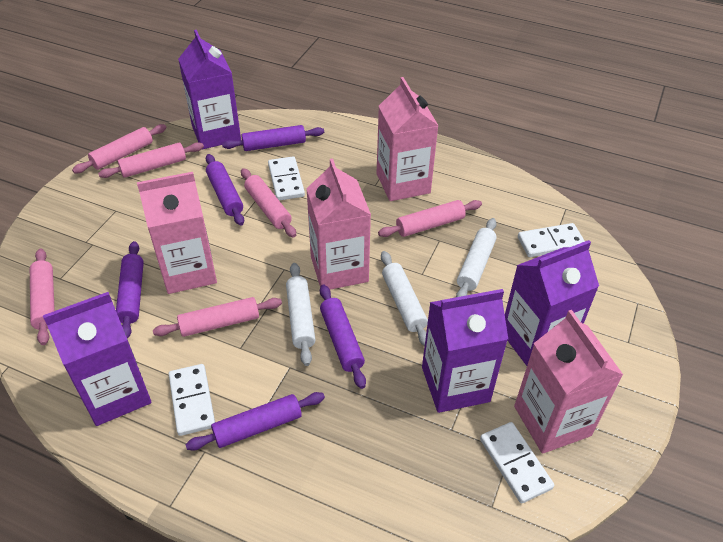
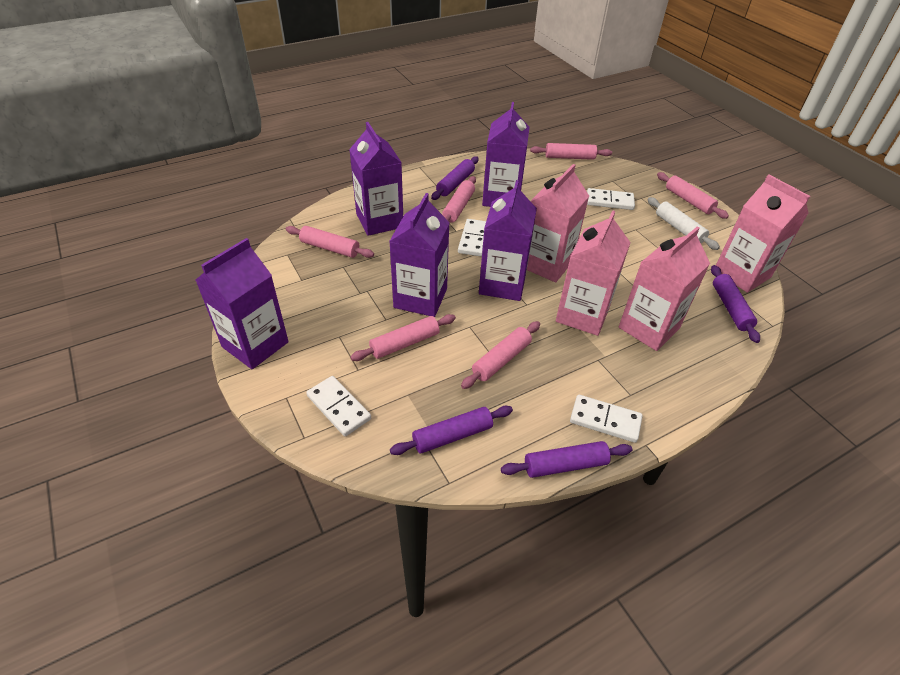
purple carton: 4 -> 5
purple rolling pin: 5 -> 4
white rolling pin: 3 -> 1

